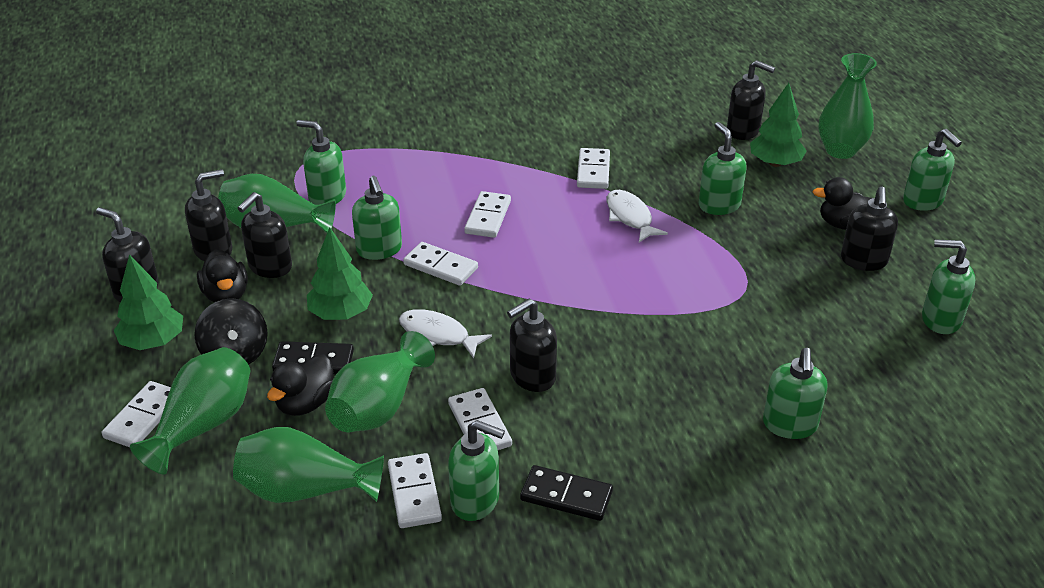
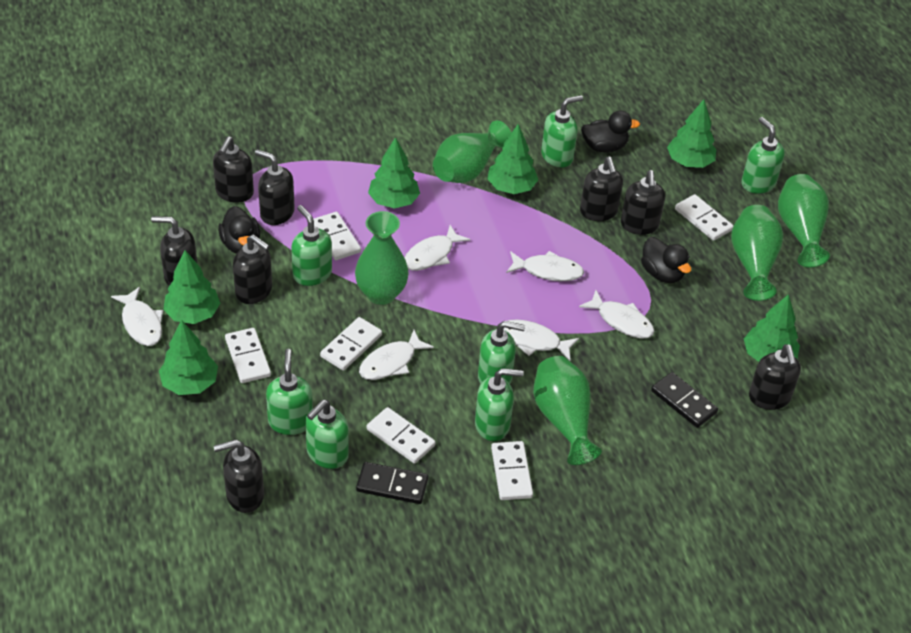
black soap dispenser: 6 -> 8
black spinning top: 1 -> 0
green tree: 3 -> 6
white fish: 2 -> 6

